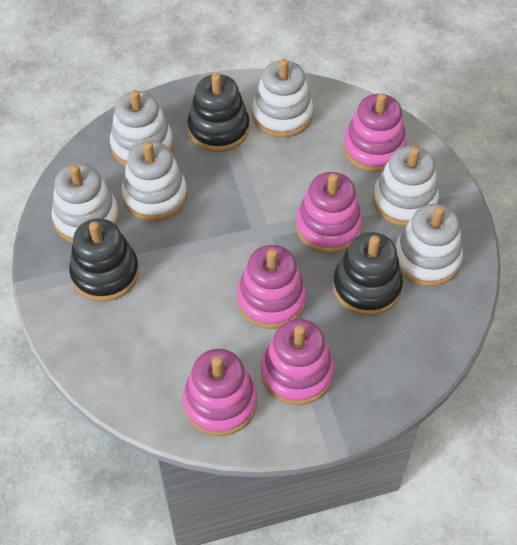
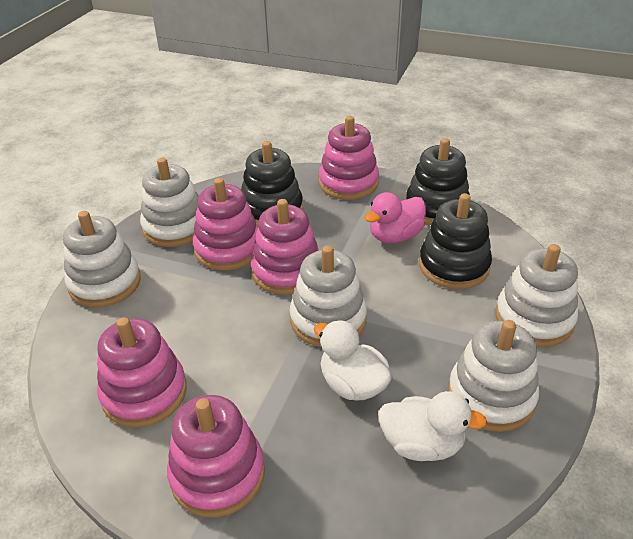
pink duck: 0 -> 1
white duck: 0 -> 2
white stacking toy: 6 -> 5

